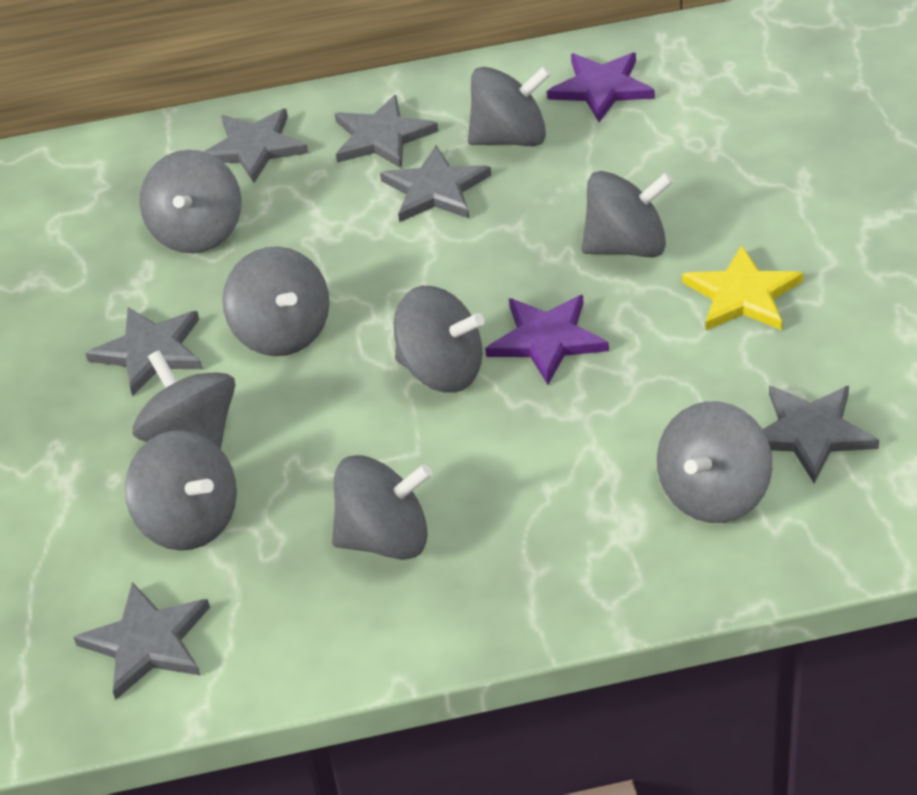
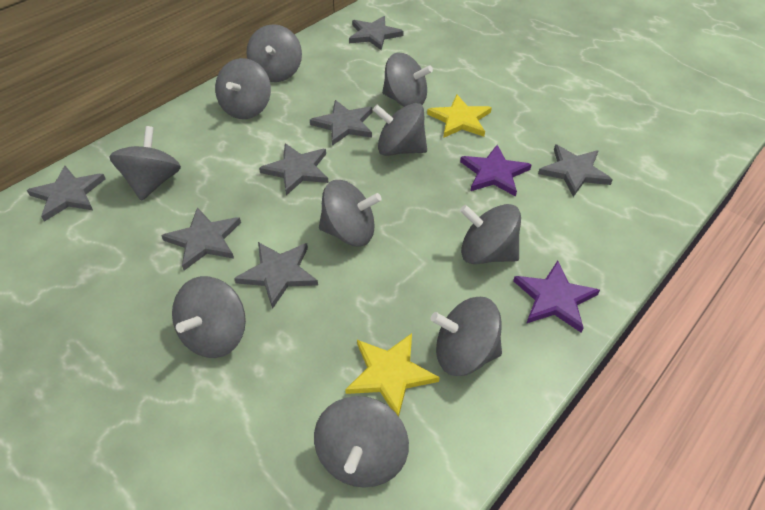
grey spinning top: 9 -> 10
grey star: 6 -> 7
yellow star: 1 -> 2

